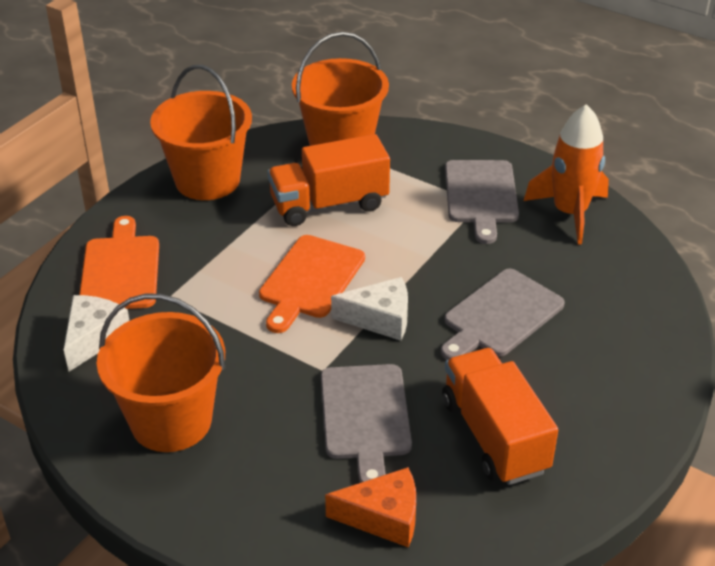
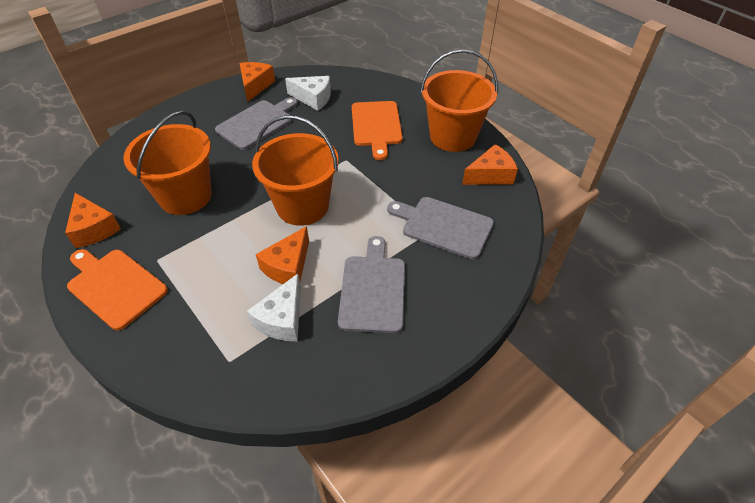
orange cheese: 1 -> 4
orange rocket: 1 -> 0
orange truck: 2 -> 0

